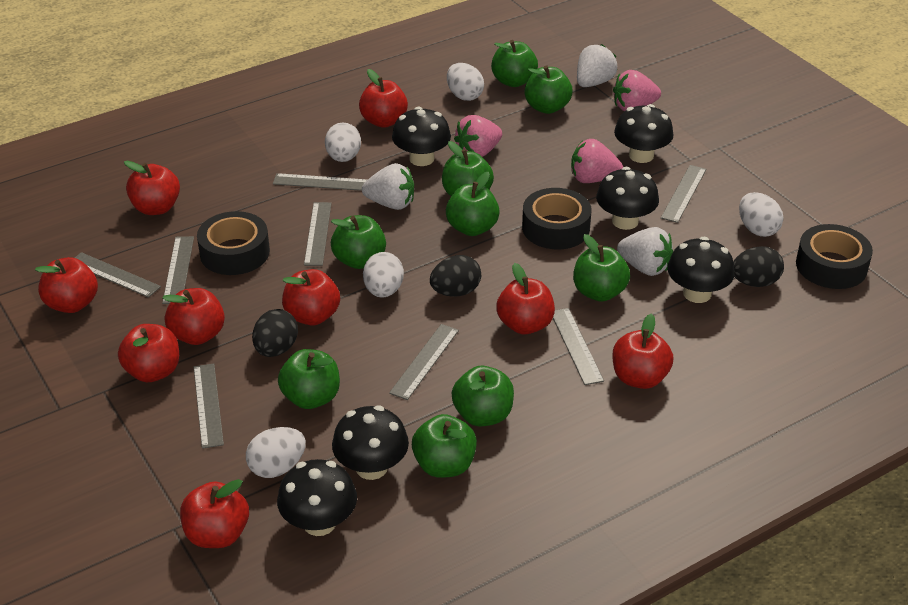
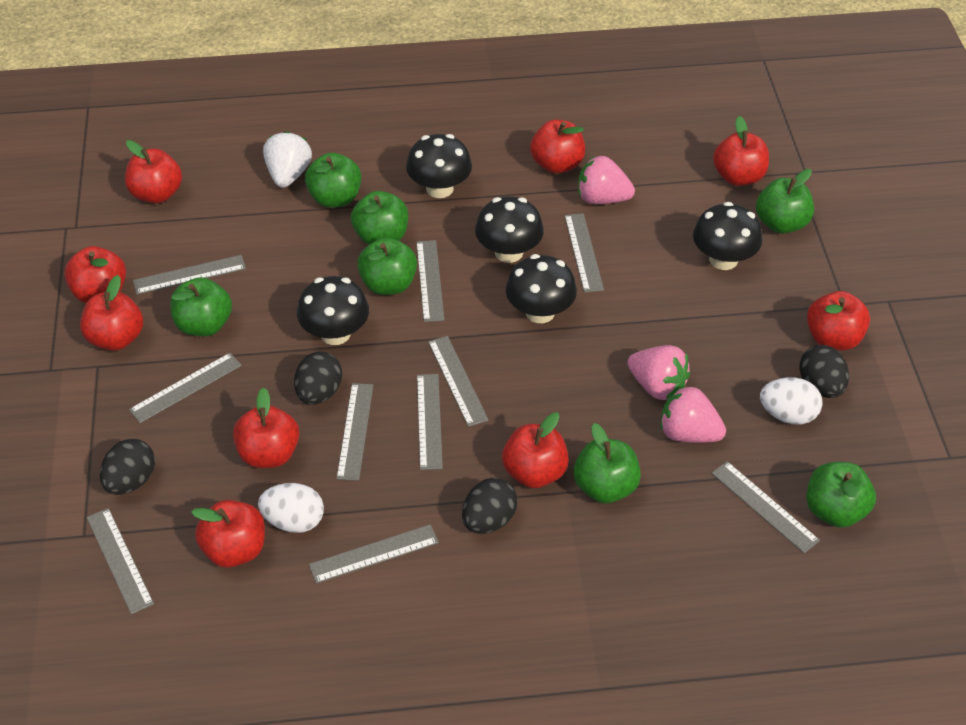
black egg: 3 -> 4
black mushroom: 6 -> 5
black tape: 3 -> 0
green apple: 9 -> 7
grey ruler: 8 -> 10
white egg: 5 -> 2
white strawberry: 3 -> 1

